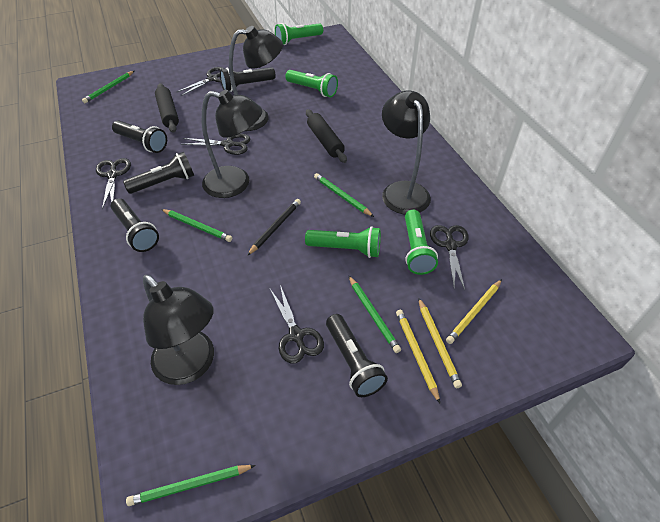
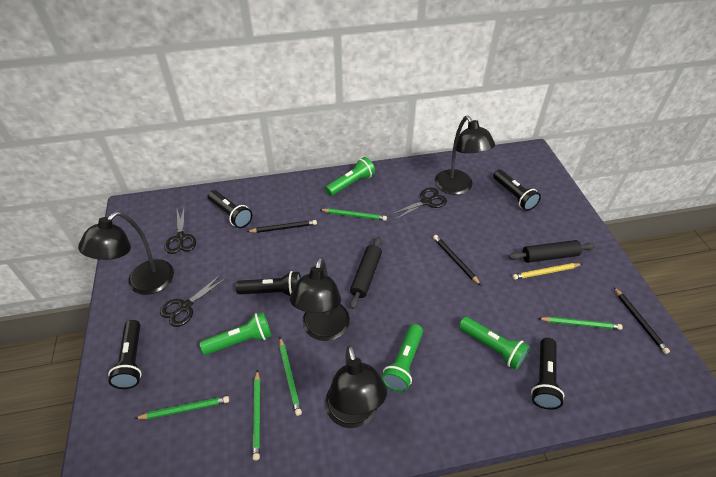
black pencil: 1 -> 3
black scissors: 5 -> 3
yellow pencil: 3 -> 1

